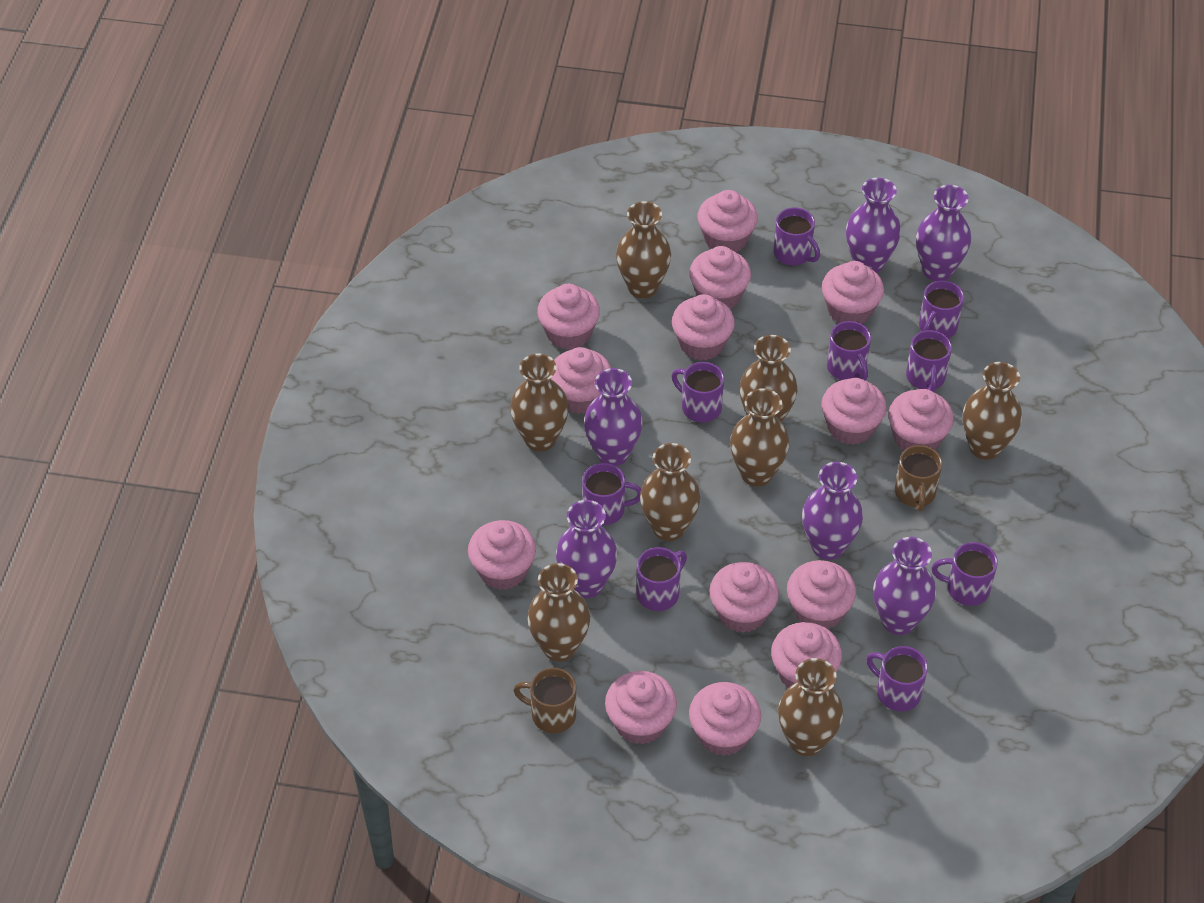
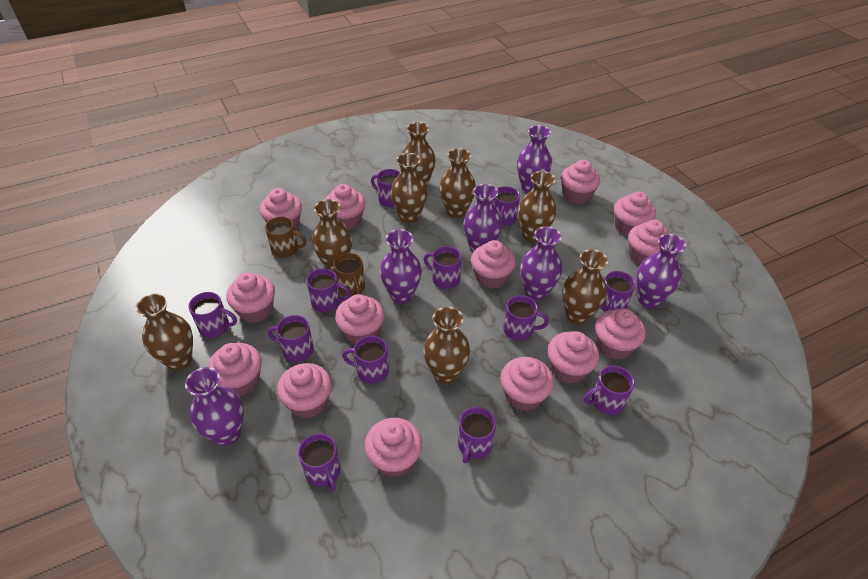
purple mug: 9 -> 12

